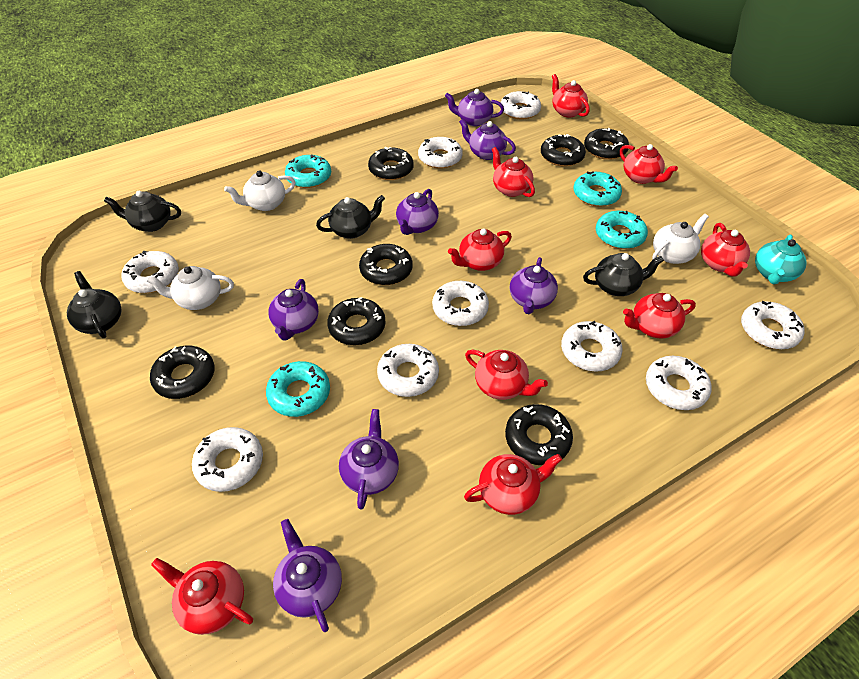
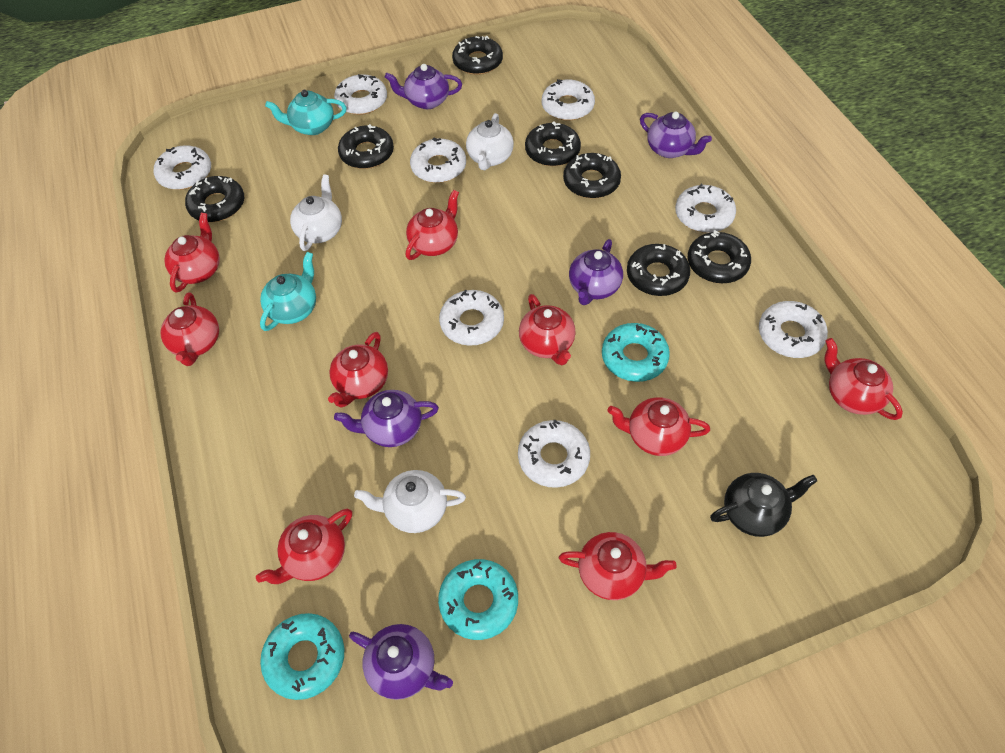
black teapot: 4 -> 1
purple teapot: 7 -> 5
turquoise donut: 4 -> 3
turquoise teapot: 1 -> 2
white donut: 9 -> 8

